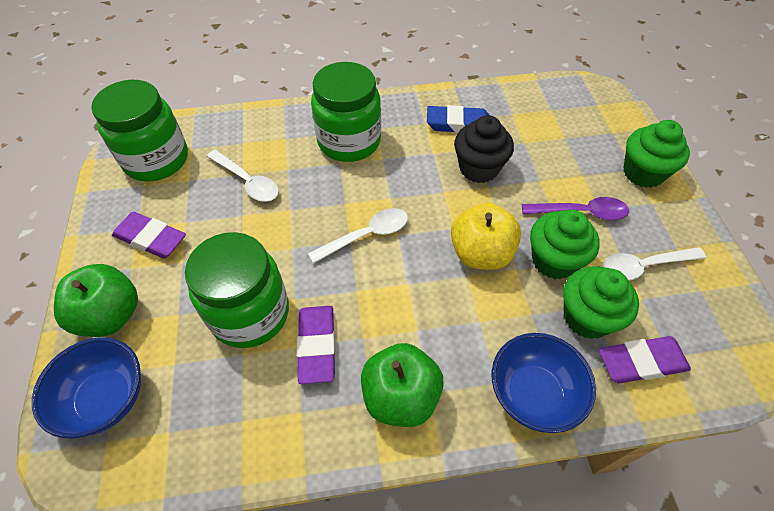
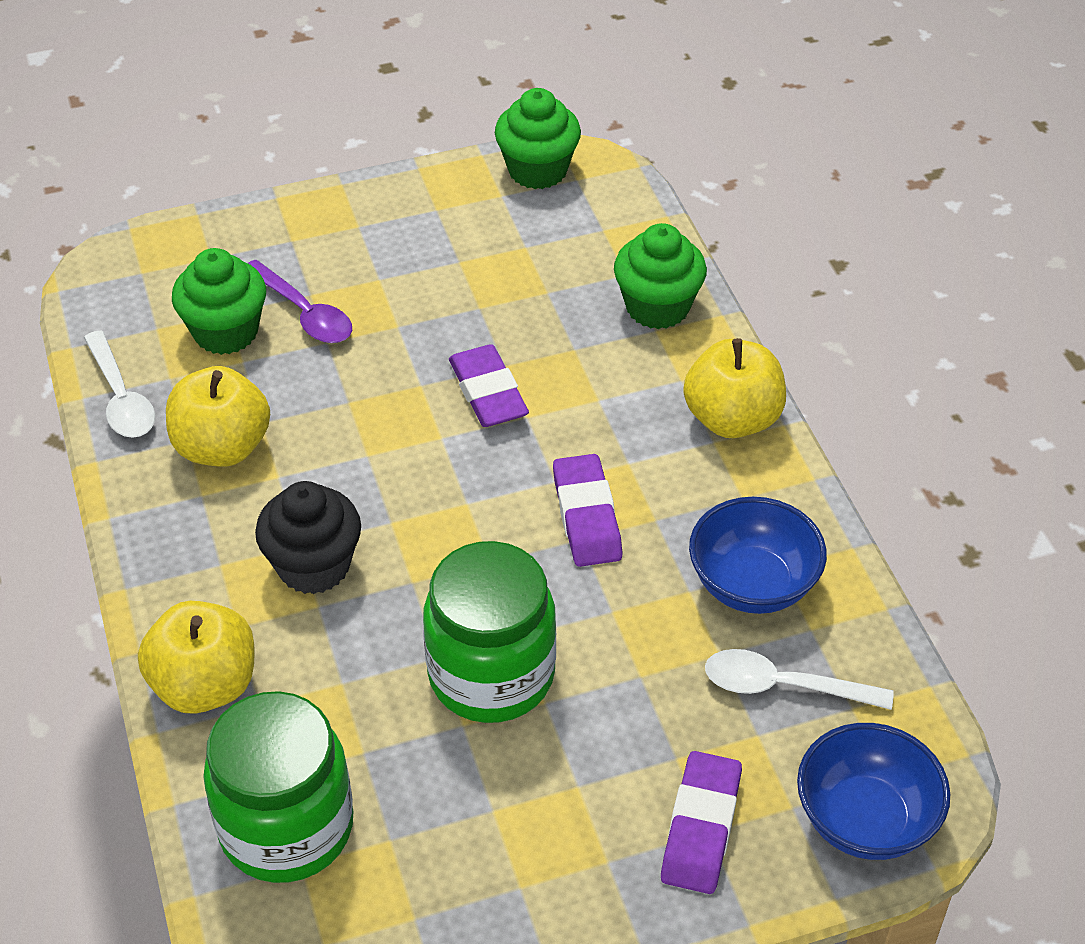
blue eraser: 1 -> 0
green apple: 2 -> 0
green jar: 3 -> 2
white spoon: 3 -> 2
yellow apple: 1 -> 3

